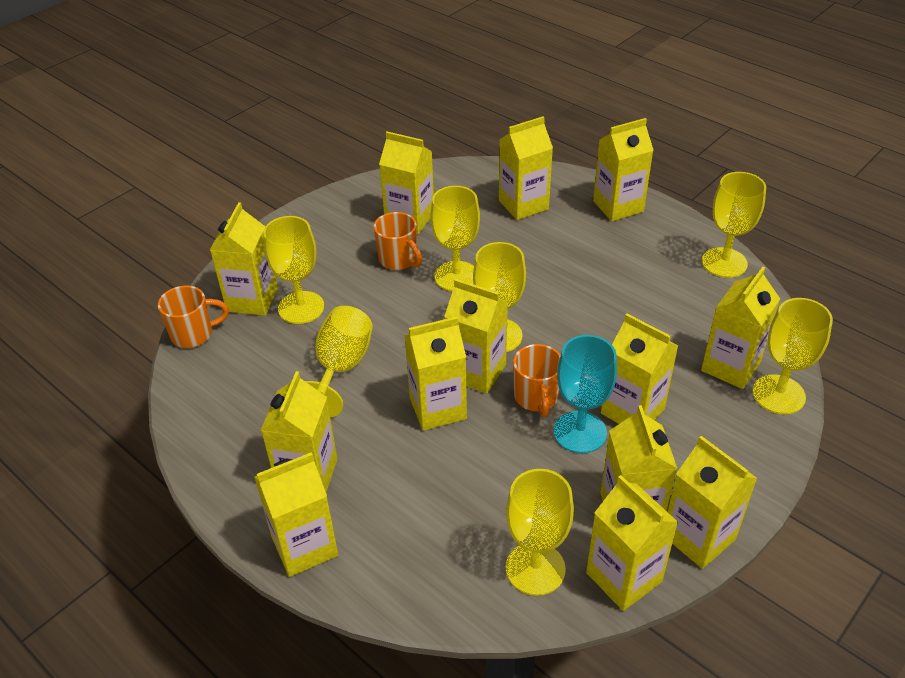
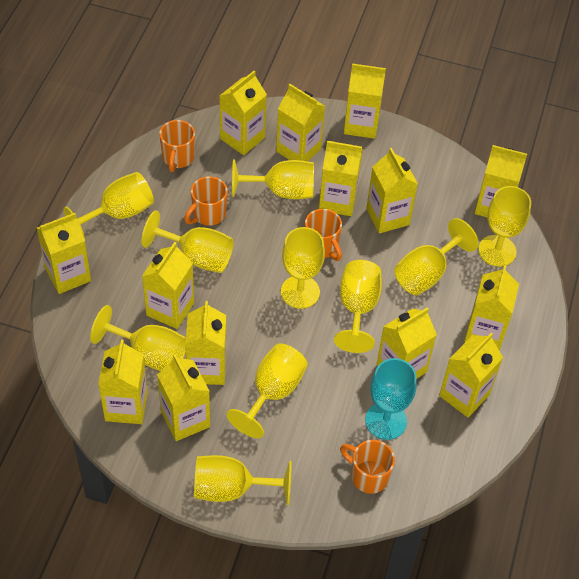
orange mug: 3 -> 4
yellow carton: 13 -> 14
yellow goblet: 7 -> 10

